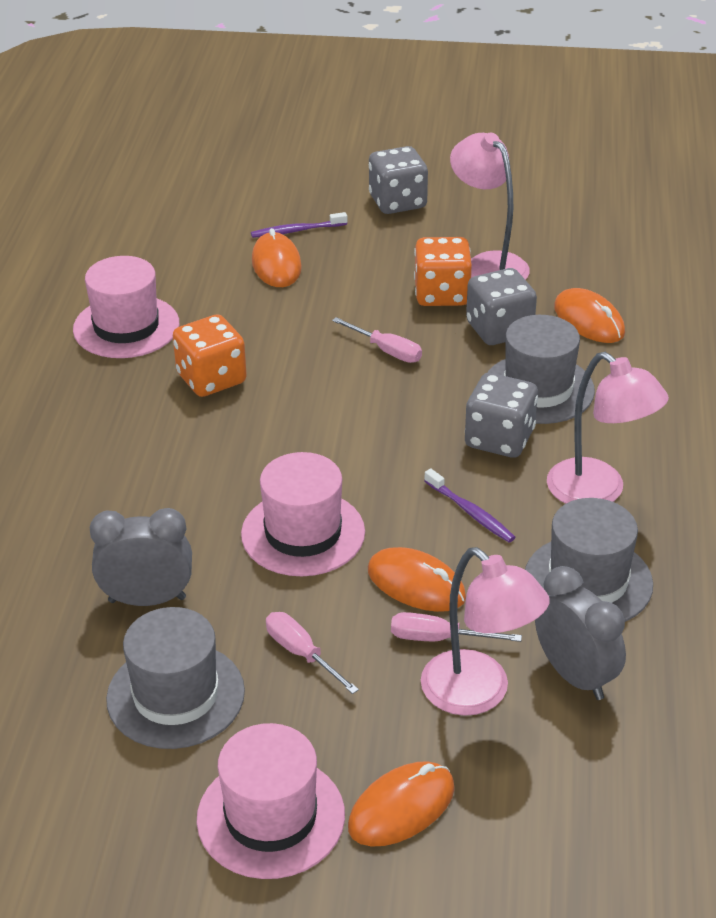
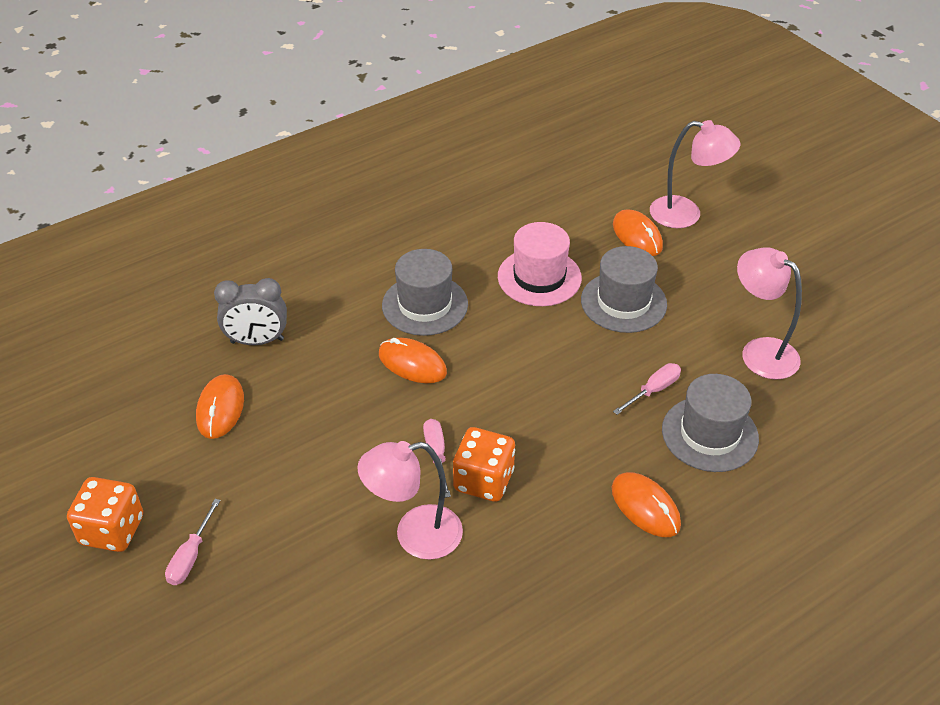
grey clock: 2 -> 1
grey dice: 3 -> 0
pink hat: 3 -> 1
purple toothbrush: 2 -> 0

